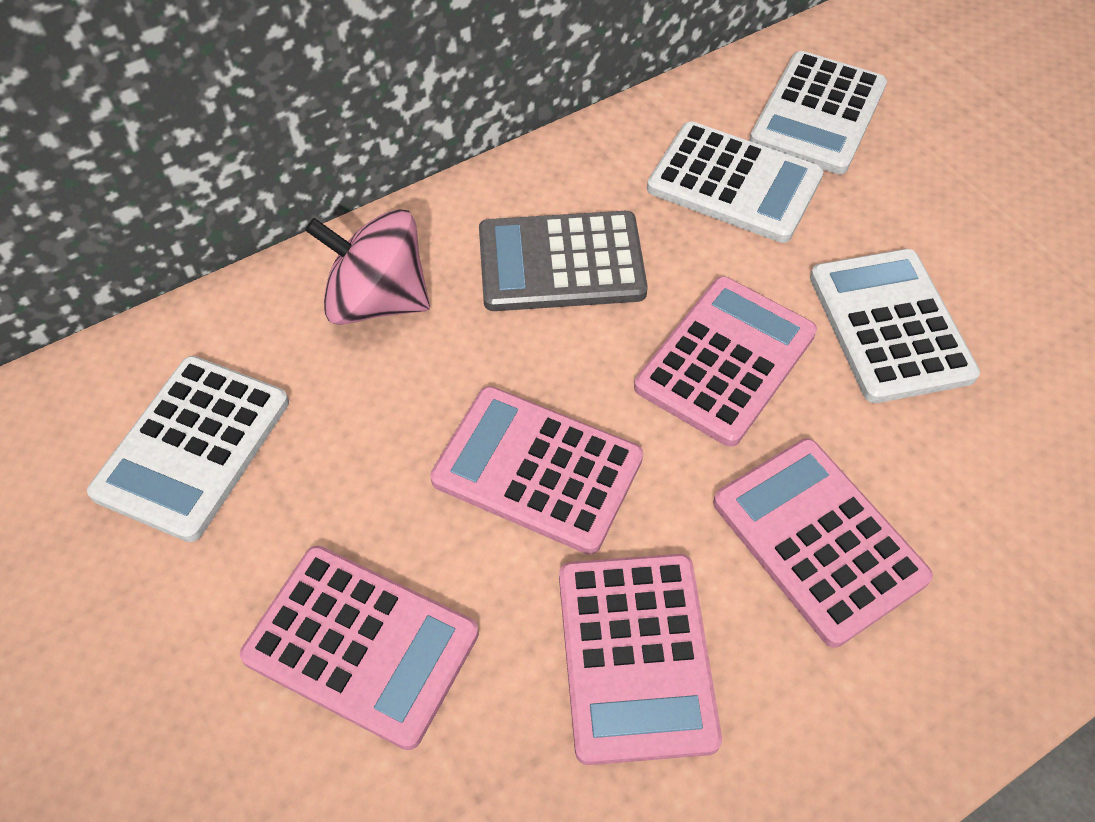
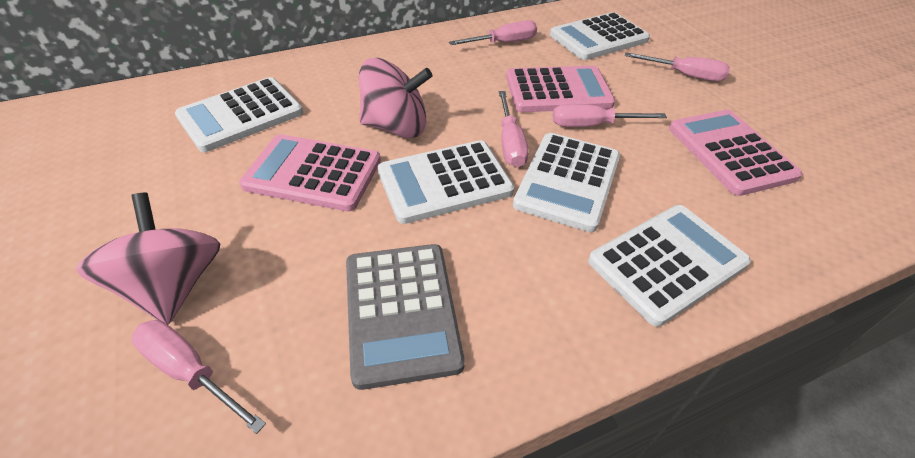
pink calculator: 5 -> 3
pink screwdriver: 0 -> 5
pink spinning top: 1 -> 2
white calculator: 4 -> 5

